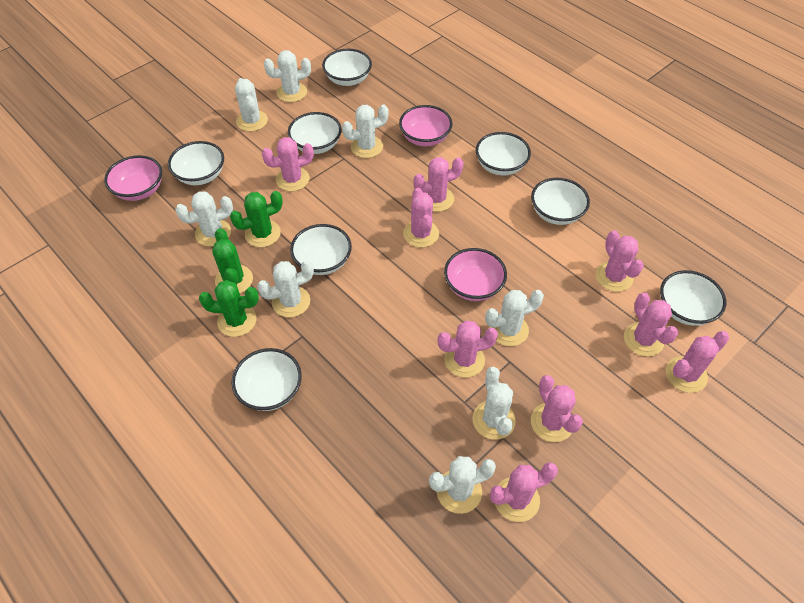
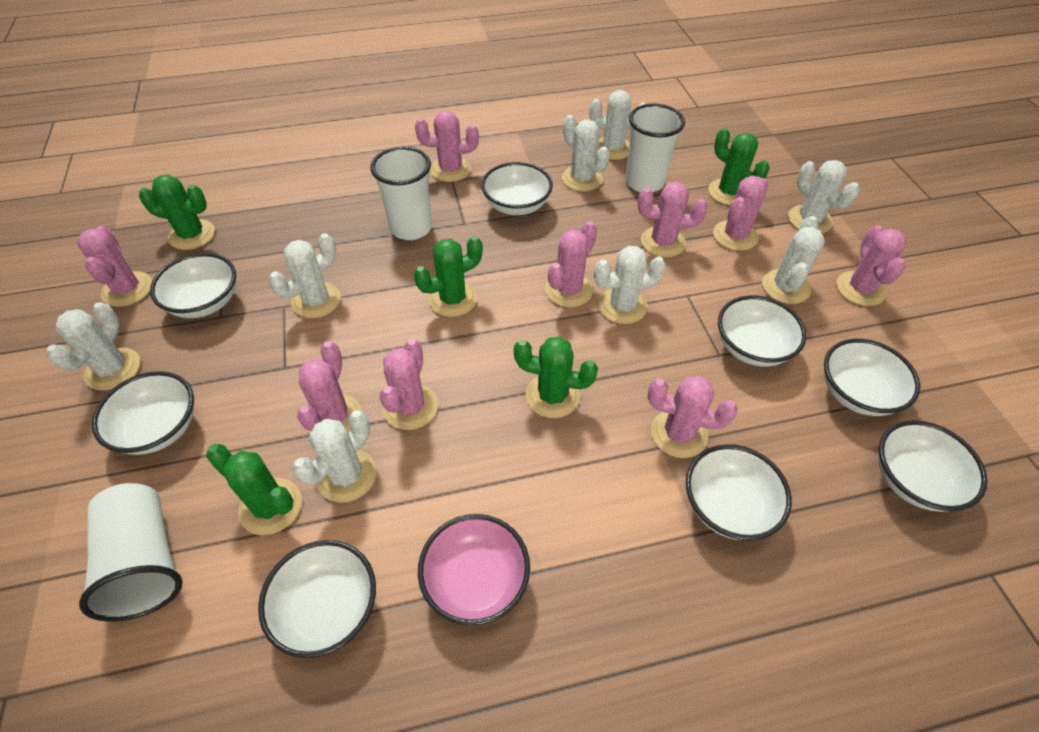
green cactus: 3 -> 5
pink bowl: 3 -> 1
white cup: 0 -> 3

